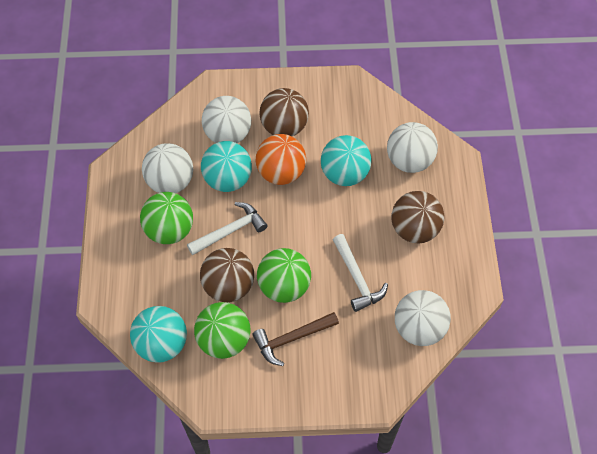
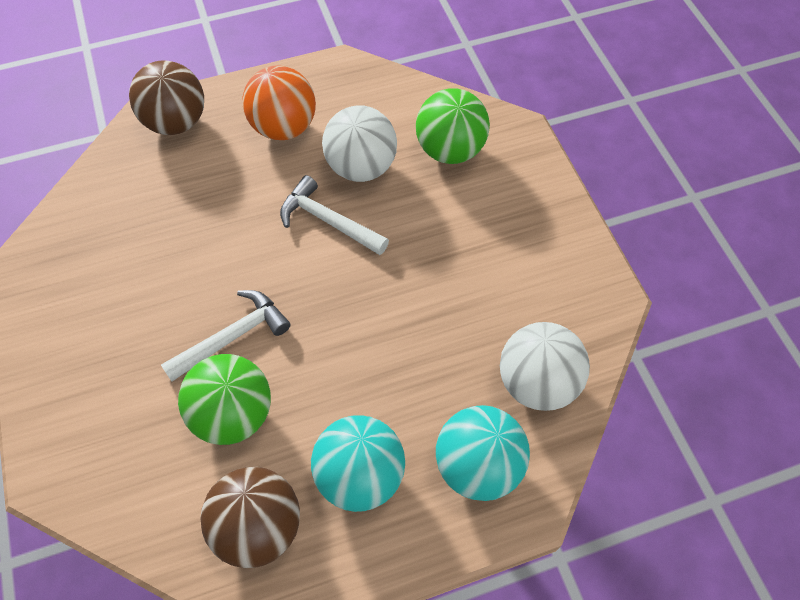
brown ball: 3 -> 2
brown hammer: 1 -> 0
green ball: 3 -> 2
turquoise ball: 3 -> 2
white ball: 4 -> 2

